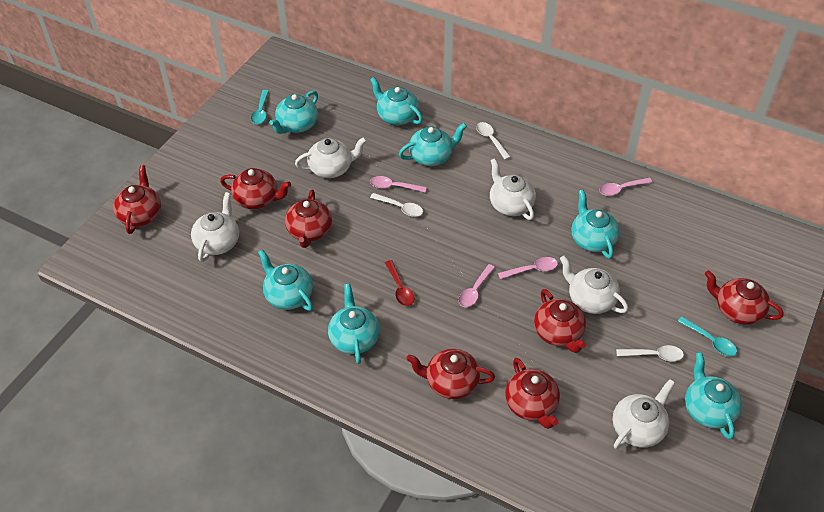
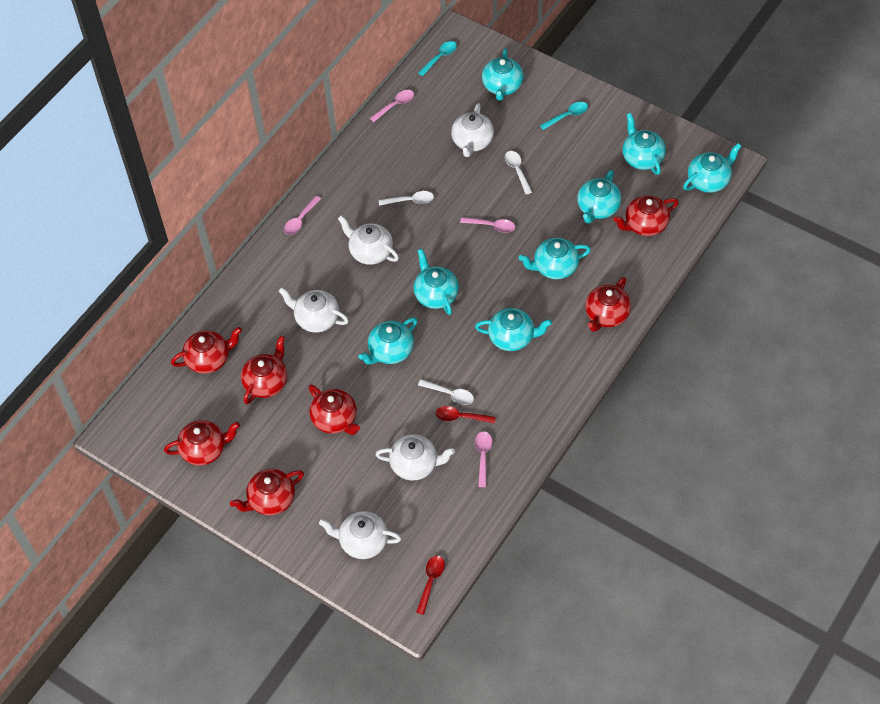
red spoon: 1 -> 2
turquoise teapot: 7 -> 8

